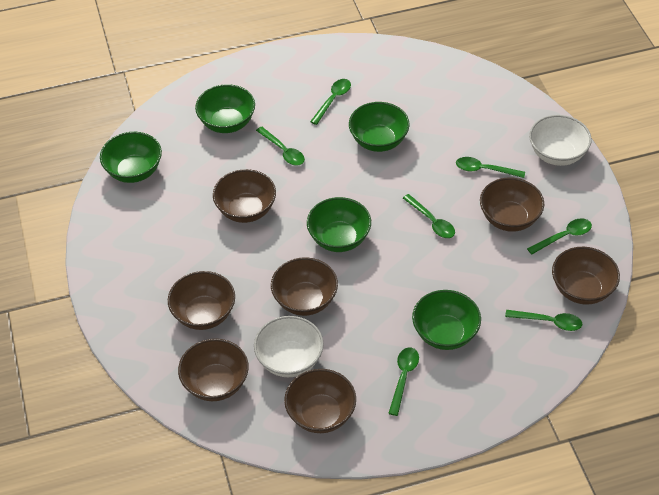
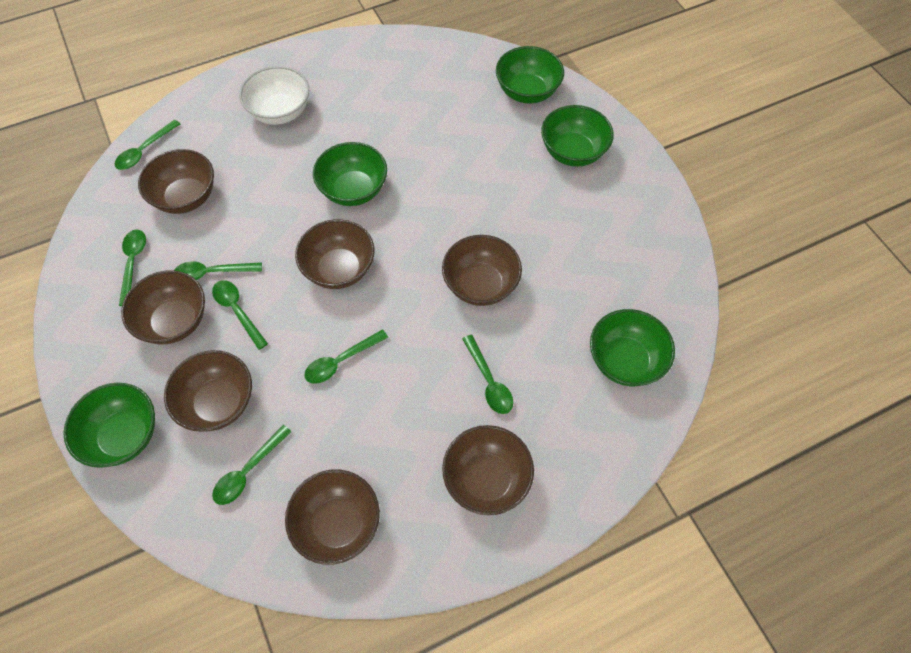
white bowl: 2 -> 1

